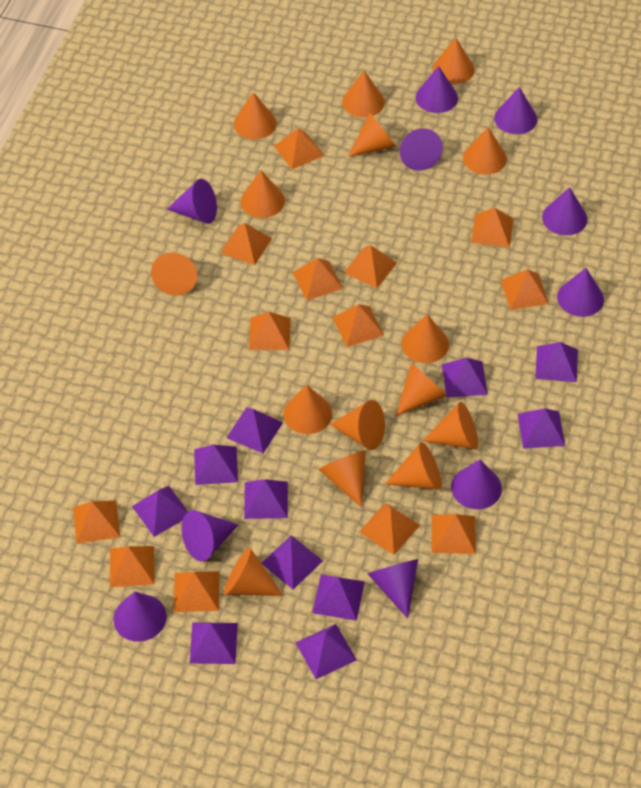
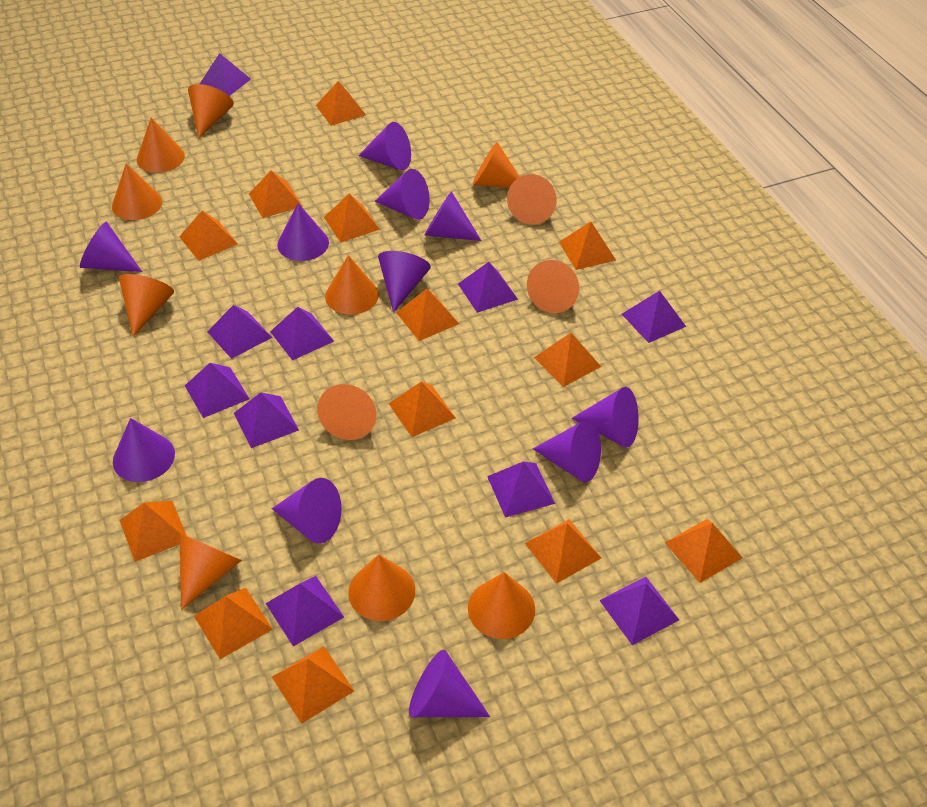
orange cone: 15 -> 12
purple cone: 10 -> 11
purple pyramid: 11 -> 10

